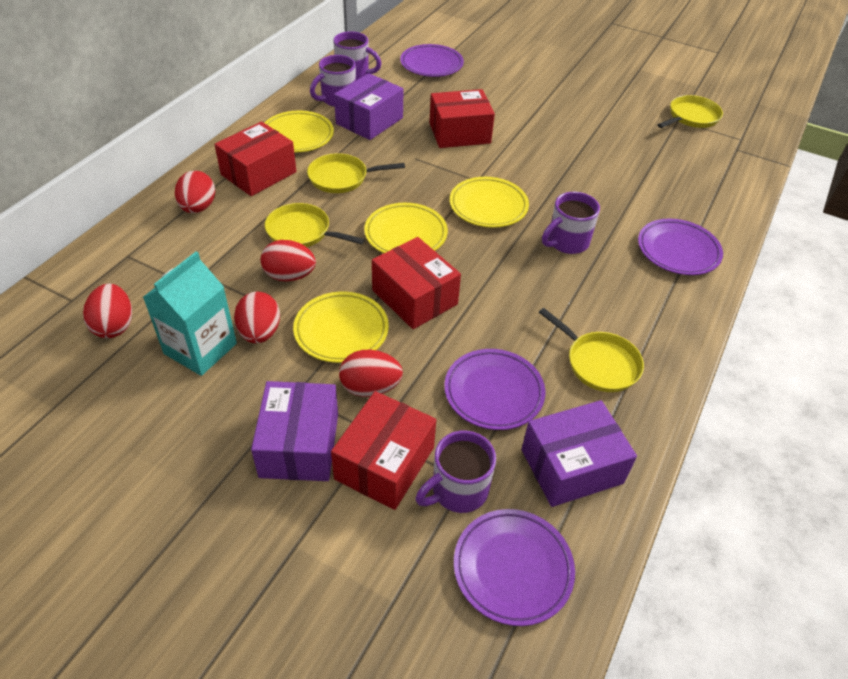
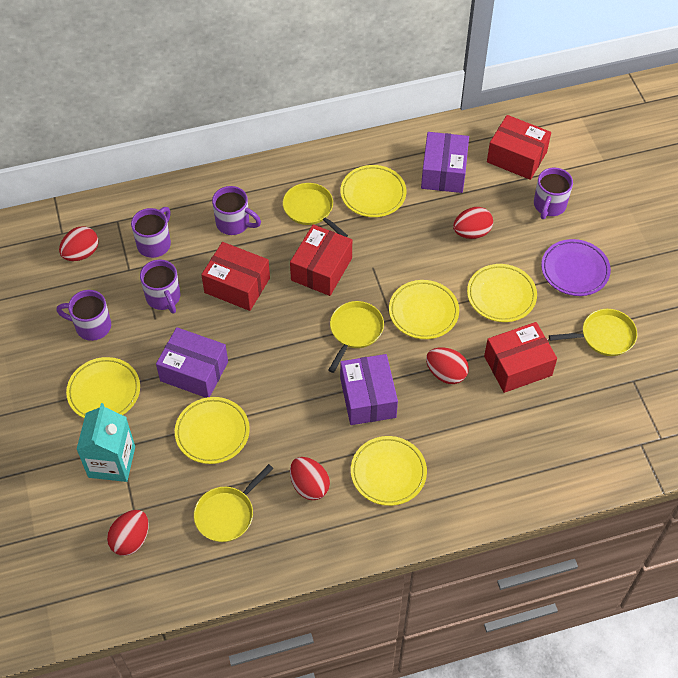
purple mug: 4 -> 5
purple plate: 4 -> 1
yellow plate: 4 -> 6

